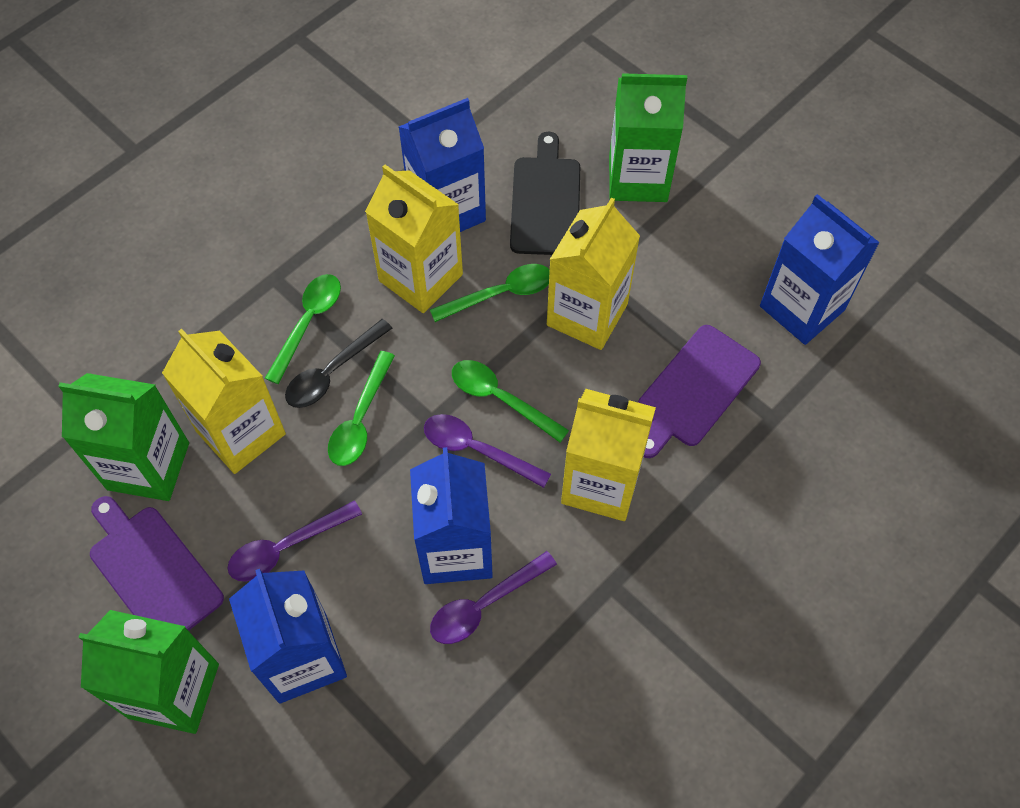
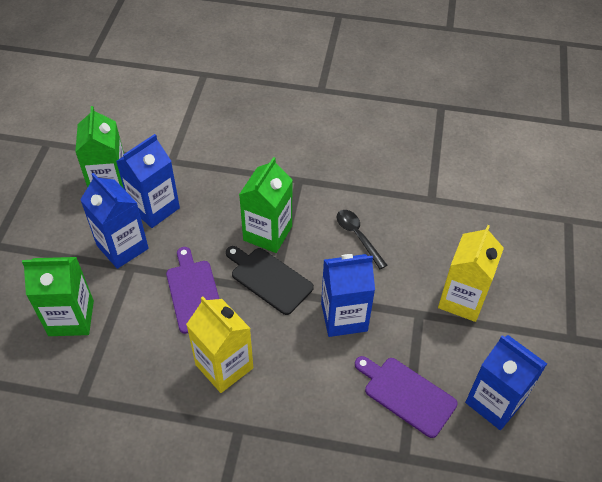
green spoon: 4 -> 0
purple spoon: 3 -> 0
yellow carton: 4 -> 2

